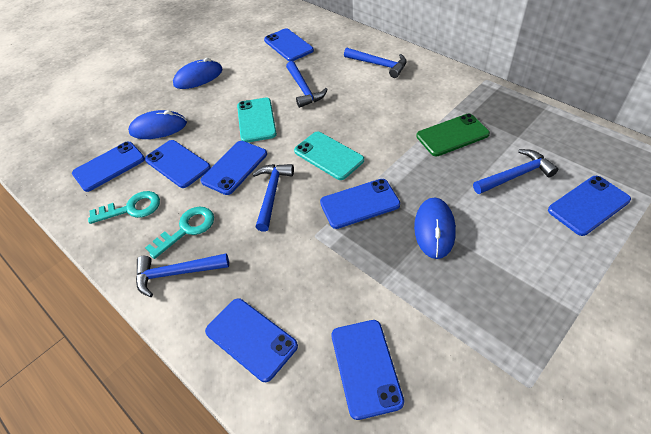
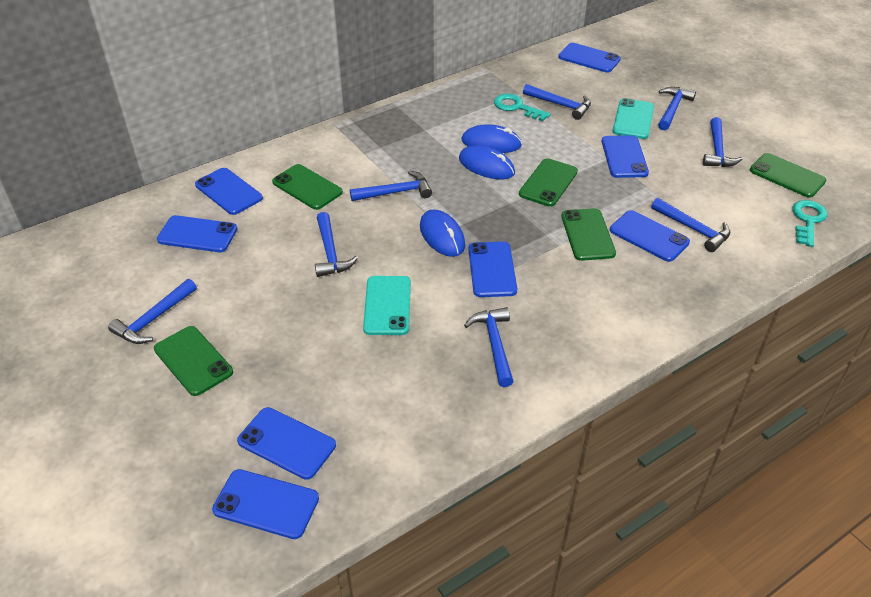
blue hammer: 5 -> 8
green phone: 1 -> 5

